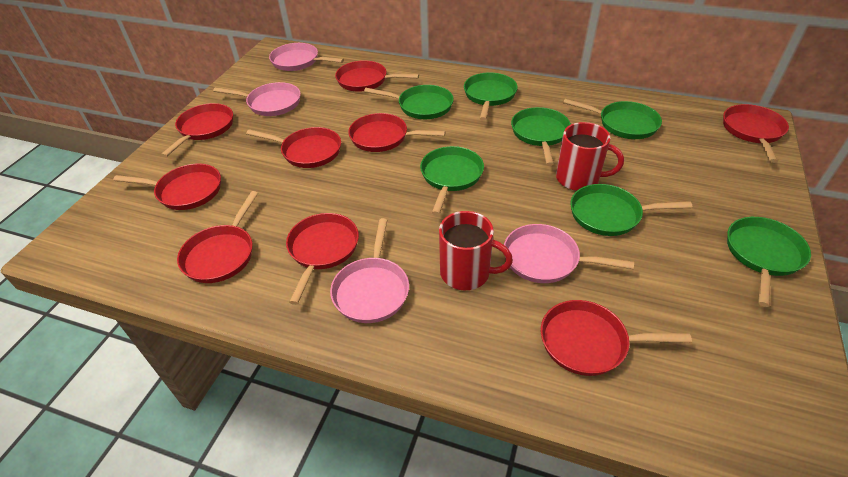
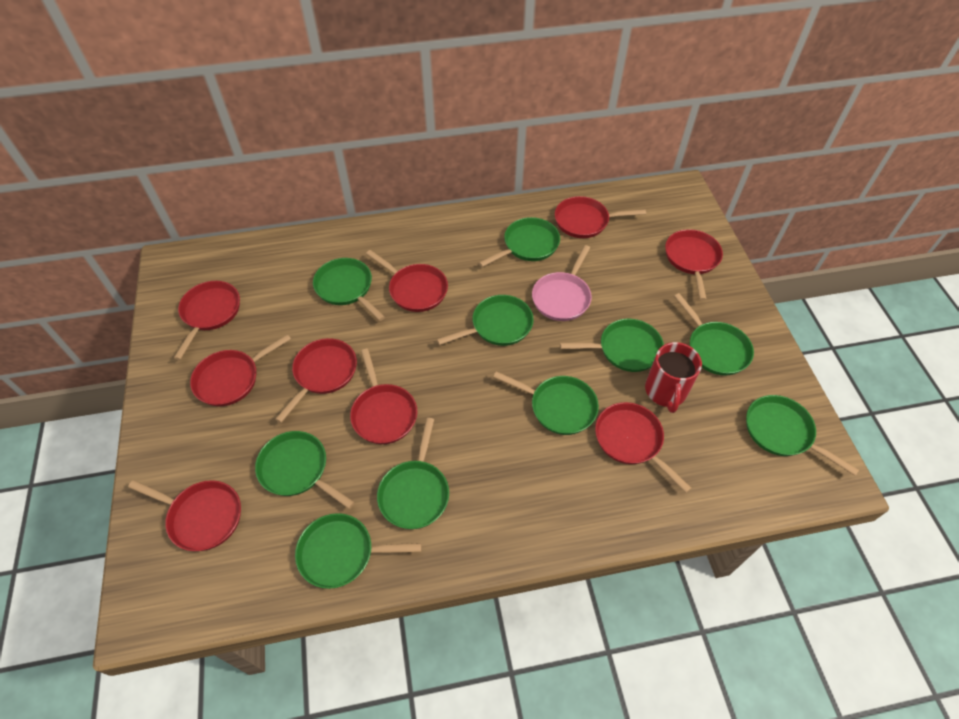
green pan: 7 -> 10
pink pan: 4 -> 1
red mug: 2 -> 1

